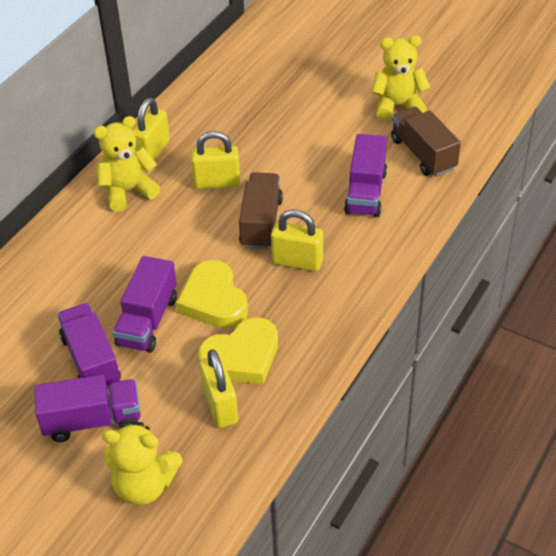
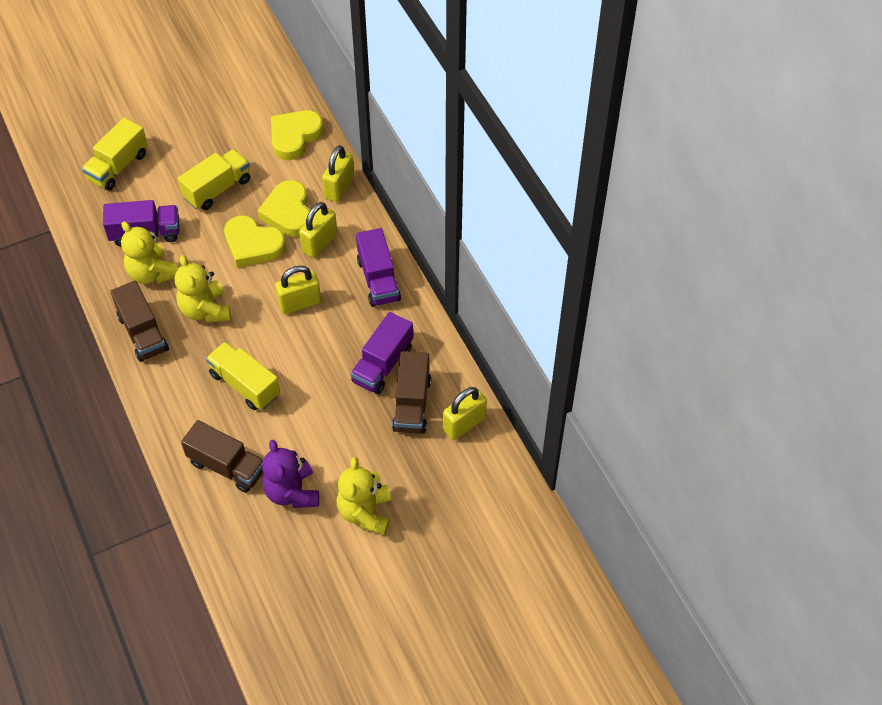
brown truck: 2 -> 3
purple teddy bear: 0 -> 1
purple truck: 4 -> 3
yellow heart: 2 -> 3
yellow truck: 0 -> 3

